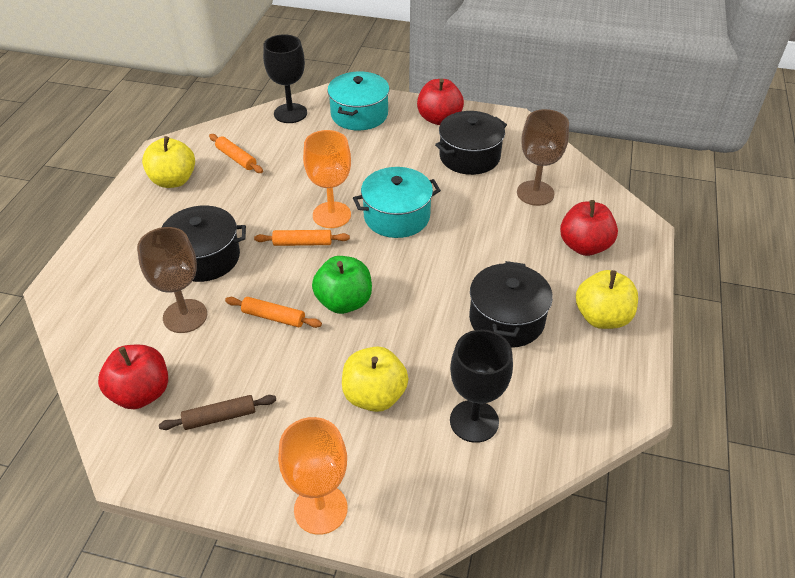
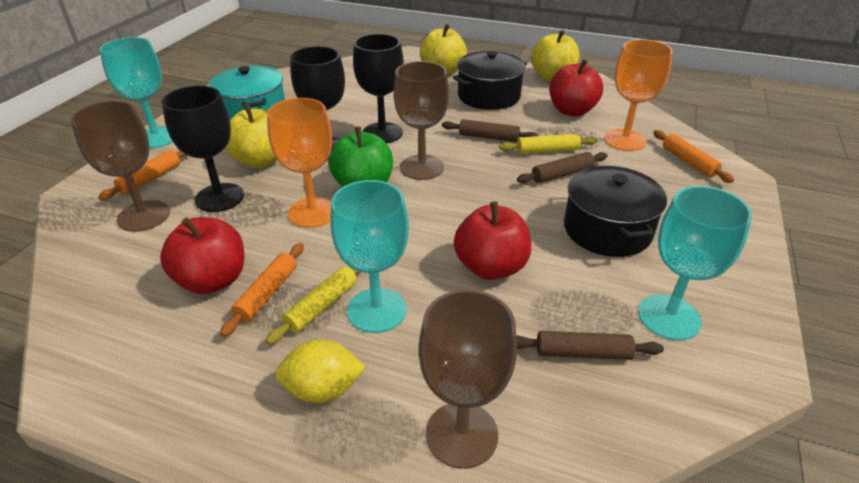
black goblet: 2 -> 3
black pot: 3 -> 2
brown goblet: 2 -> 3
brown rolling pin: 1 -> 3
turquoise goblet: 0 -> 3
turquoise pot: 2 -> 1
yellow lemon: 0 -> 1
yellow rolling pin: 0 -> 2

